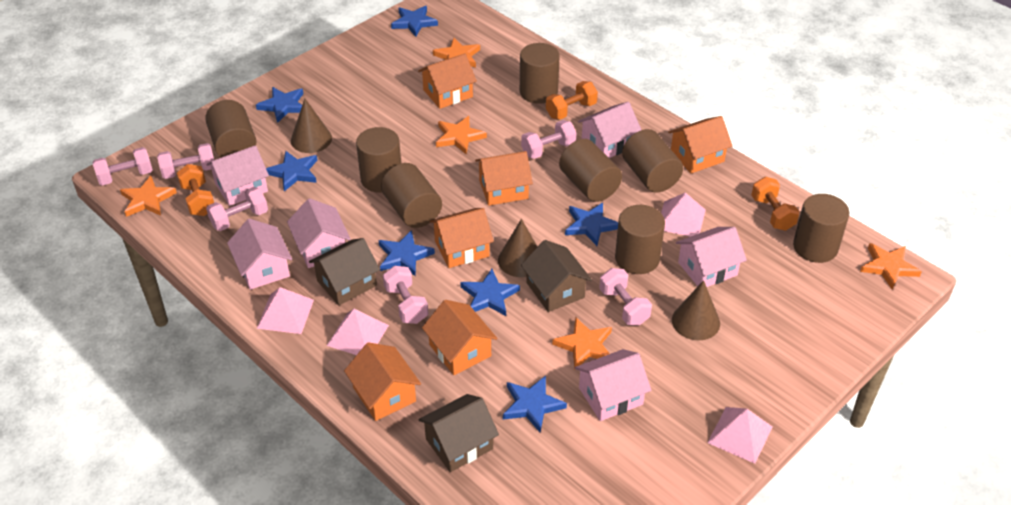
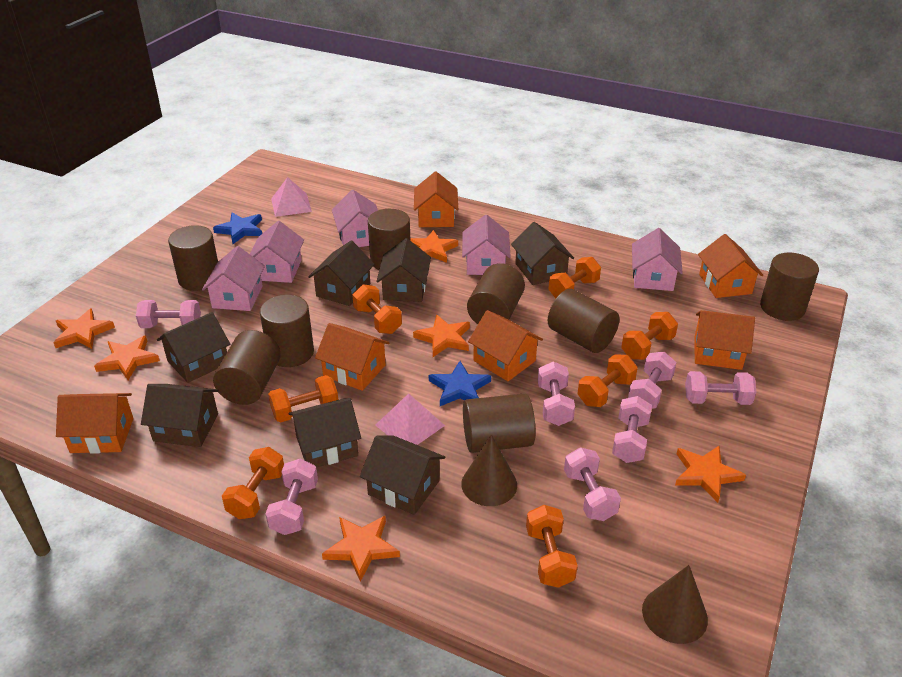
blue star: 7 -> 2
brown cone: 3 -> 2
brown house: 3 -> 7
orange dumbbell: 3 -> 7
orange star: 5 -> 6
pink dumbbell: 6 -> 7
pink house: 6 -> 5
pink pyramid: 4 -> 2

